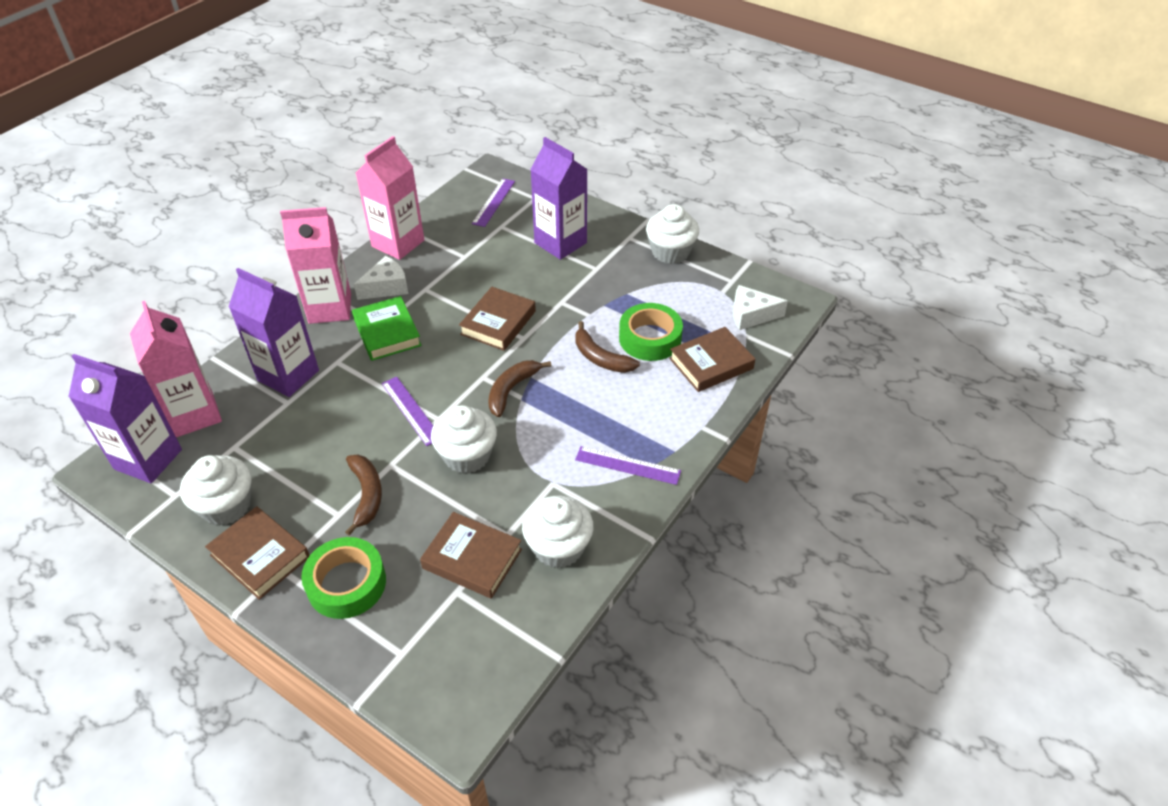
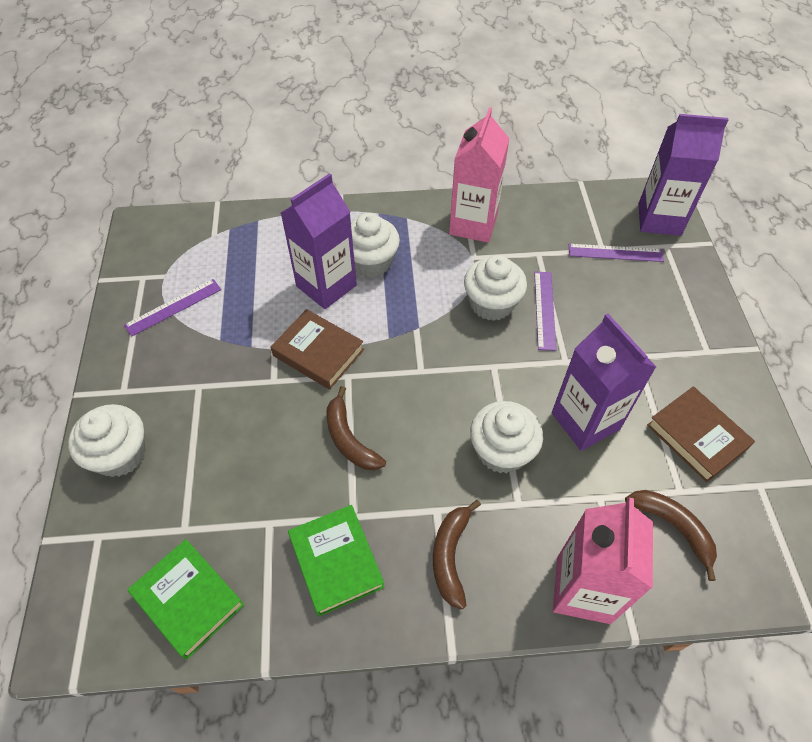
brown book: 4 -> 2
green book: 1 -> 2
green tape: 2 -> 0
pink carton: 3 -> 2
white cheese: 2 -> 0

